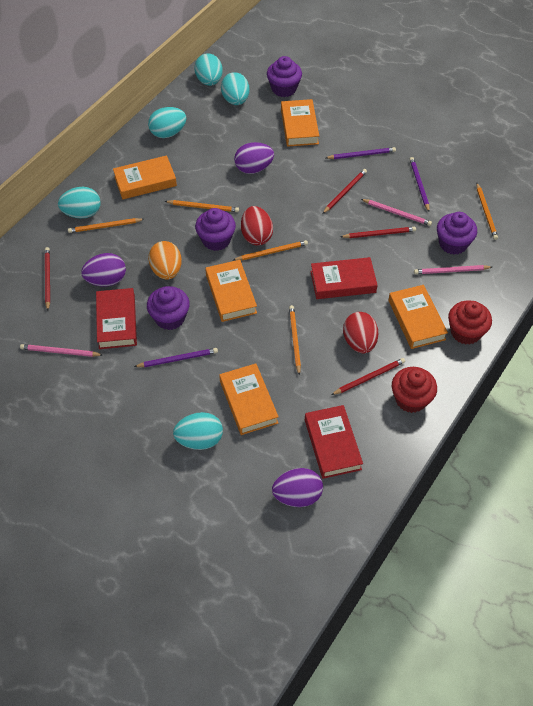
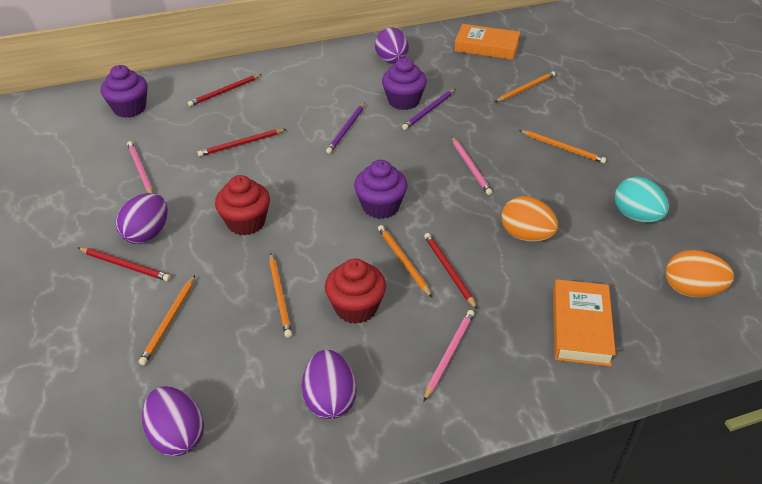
orange book: 5 -> 2
orange egg: 1 -> 2
purple cupcake: 4 -> 3
purple egg: 3 -> 4
purple pencil: 3 -> 2
red book: 3 -> 0
red egg: 2 -> 0
turquoise egg: 5 -> 1

